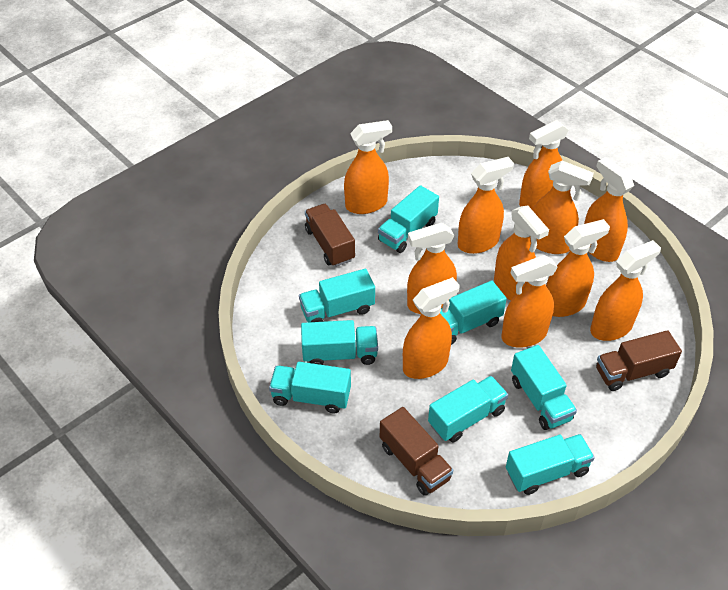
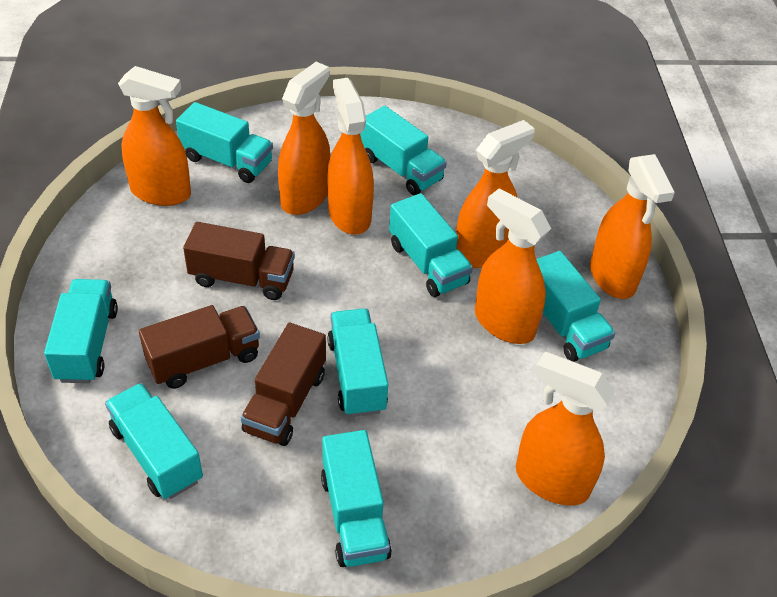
orange spray bottle: 11 -> 7

